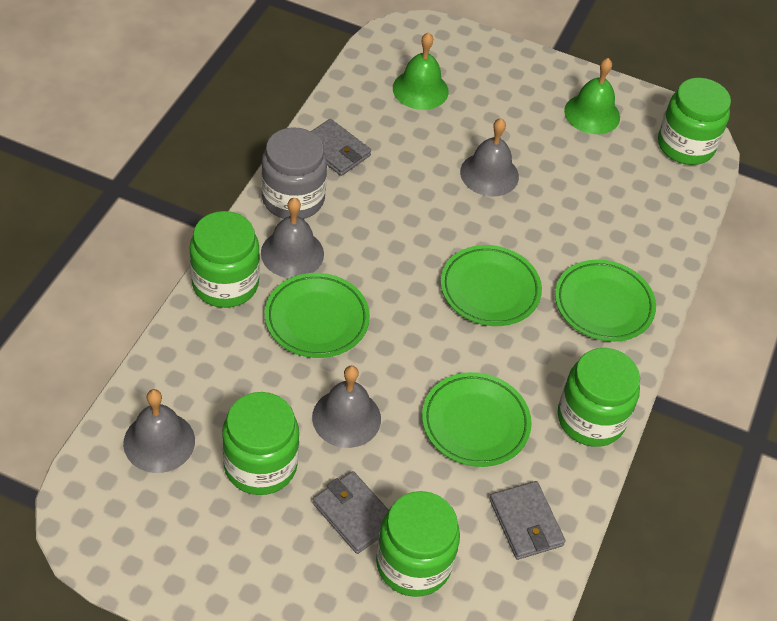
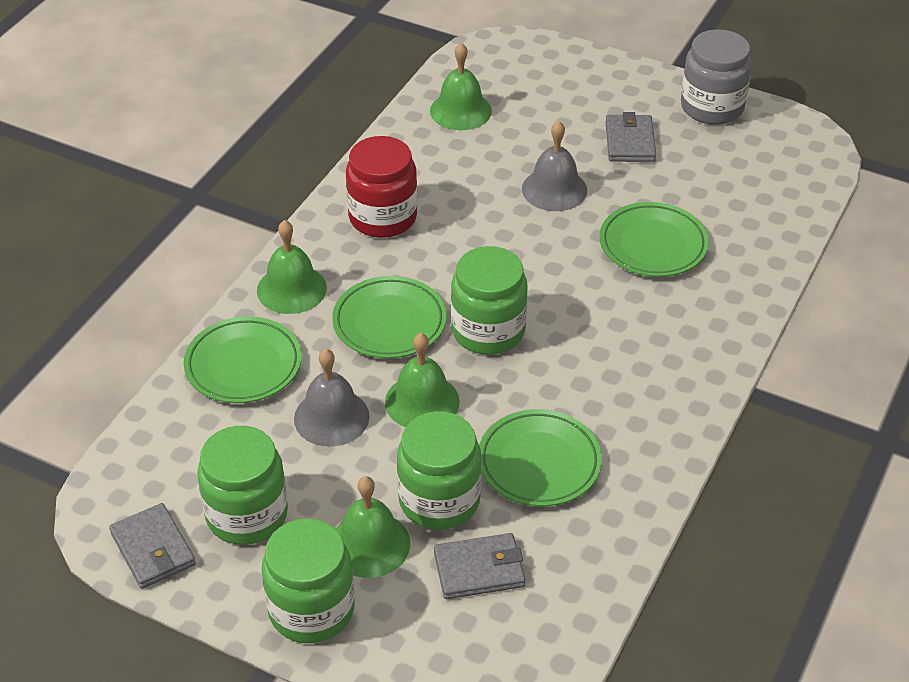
green bell: 2 -> 4
green jar: 5 -> 4
grey bell: 4 -> 2
red jar: 0 -> 1

